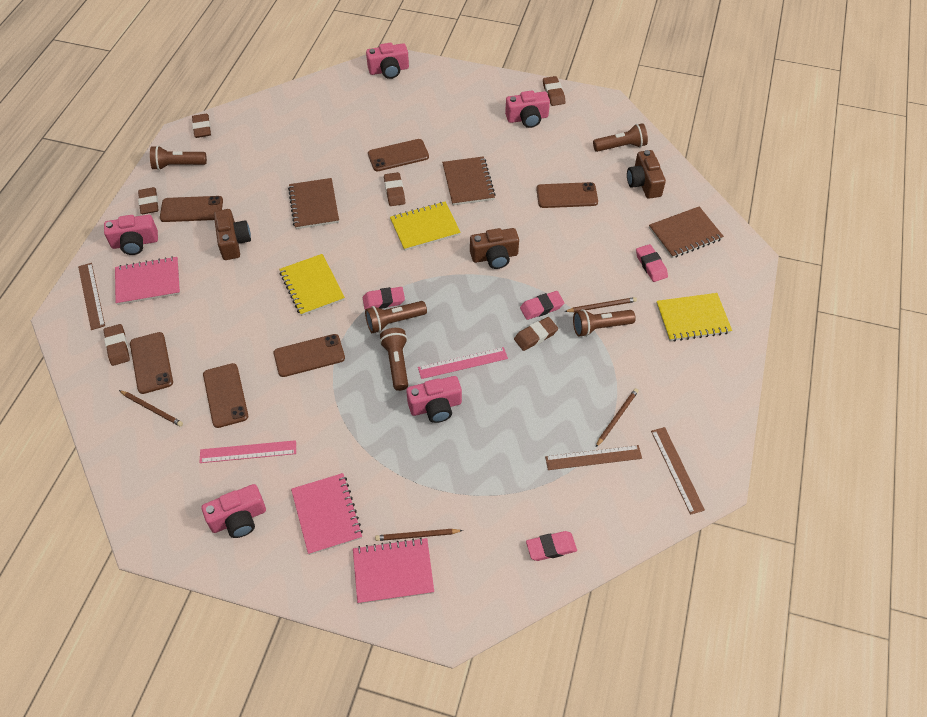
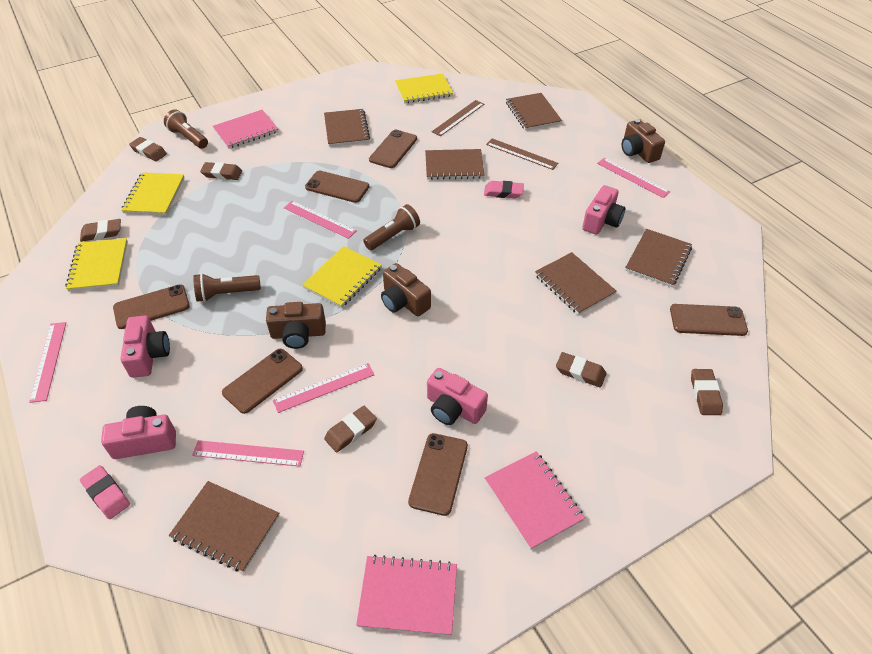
brown flashlight: 5 -> 3
brown notebook: 3 -> 6
brown pencil: 4 -> 0
brown ruler: 3 -> 2
pink camera: 5 -> 4
pink eraser: 4 -> 2
pink ruler: 2 -> 5
yellow notebook: 3 -> 4

